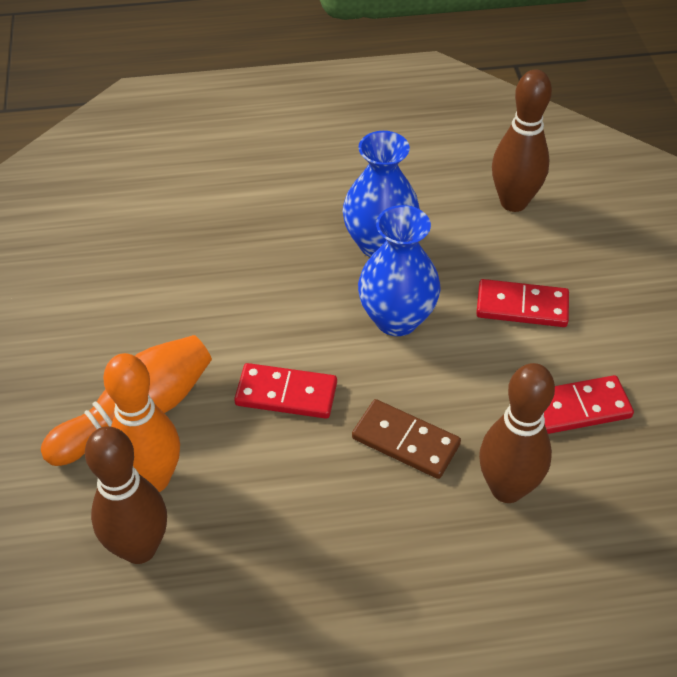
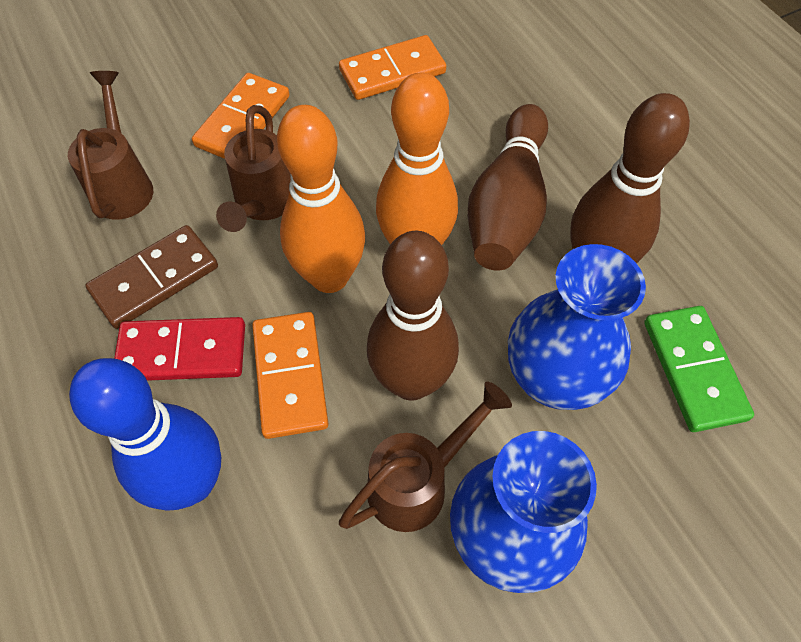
blue bowling pin: 0 -> 1
brown watering can: 0 -> 3
green domino: 0 -> 1
orange domino: 0 -> 3
red domino: 3 -> 1

